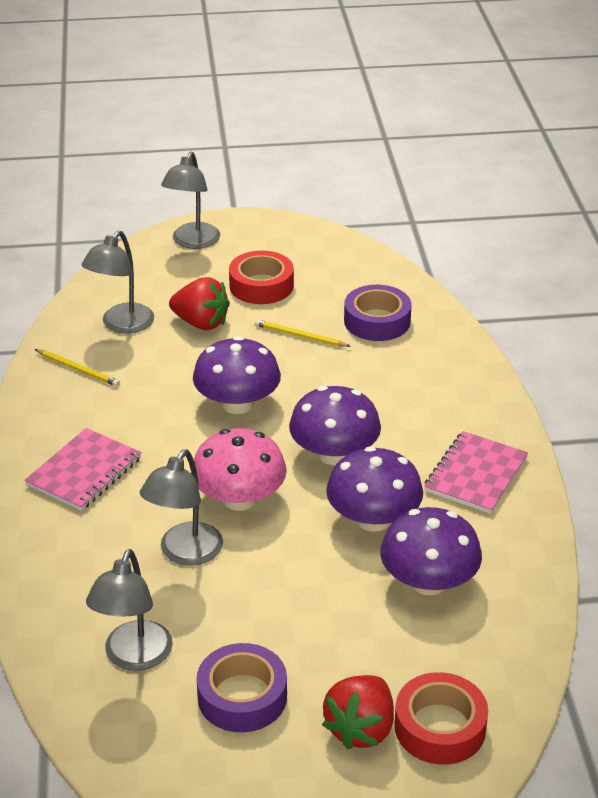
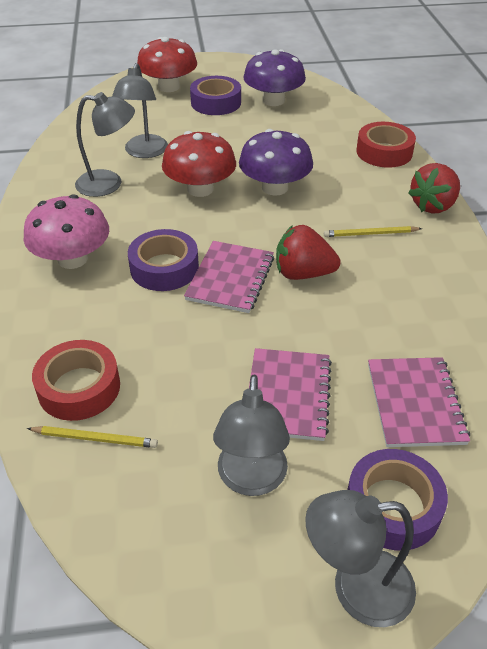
pink notebook: 2 -> 3
purple mushroom: 4 -> 2
purple tape: 2 -> 3
red mushroom: 0 -> 2

